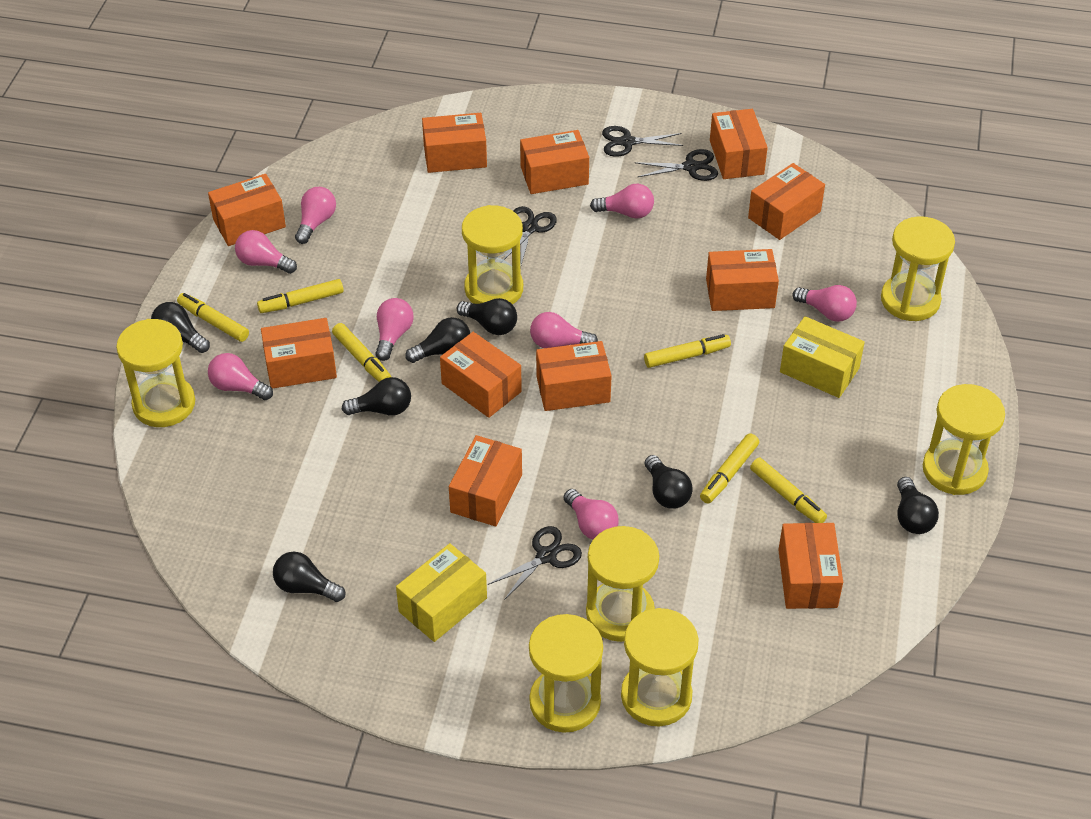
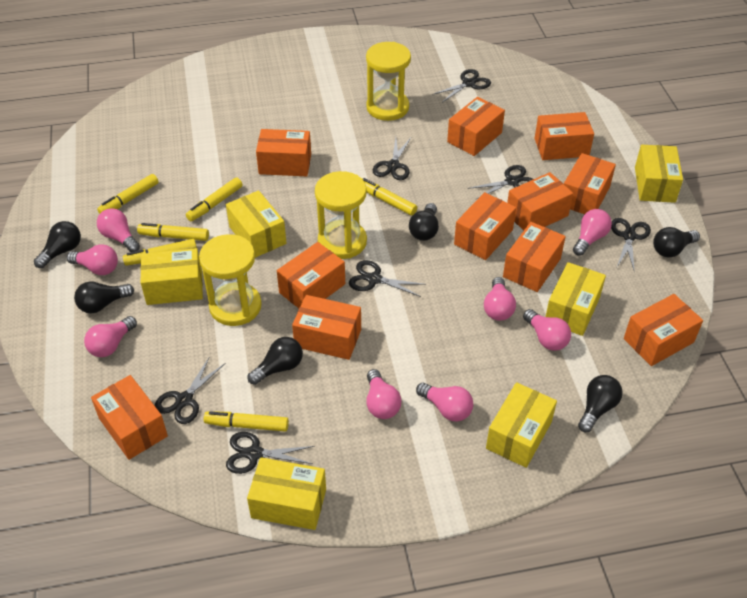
black light bulb: 7 -> 6
black scissors: 4 -> 7
yellow box: 2 -> 6
yellow hourglass: 7 -> 3

